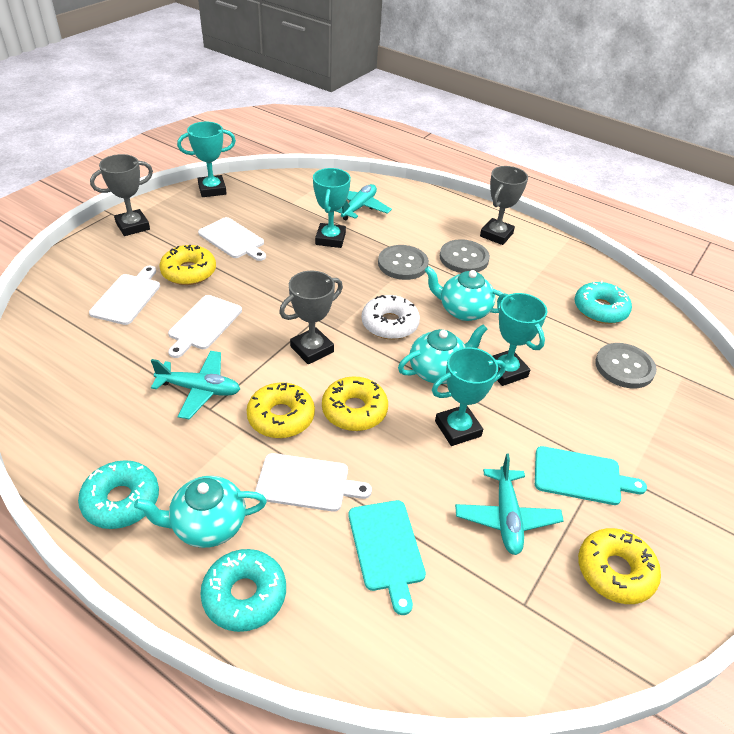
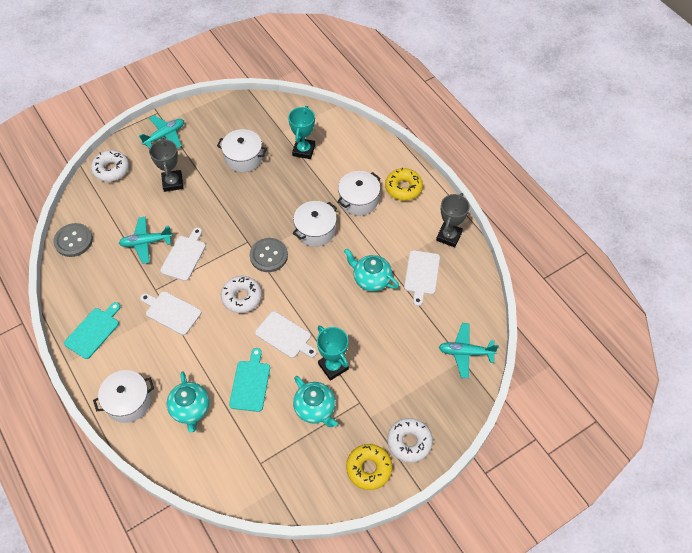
grey button: 3 -> 2
grey trophy: 3 -> 2
turquoise donut: 3 -> 0
turquoise trophy: 4 -> 2
white donut: 1 -> 3
white pot: 0 -> 4
yellow donut: 4 -> 2

